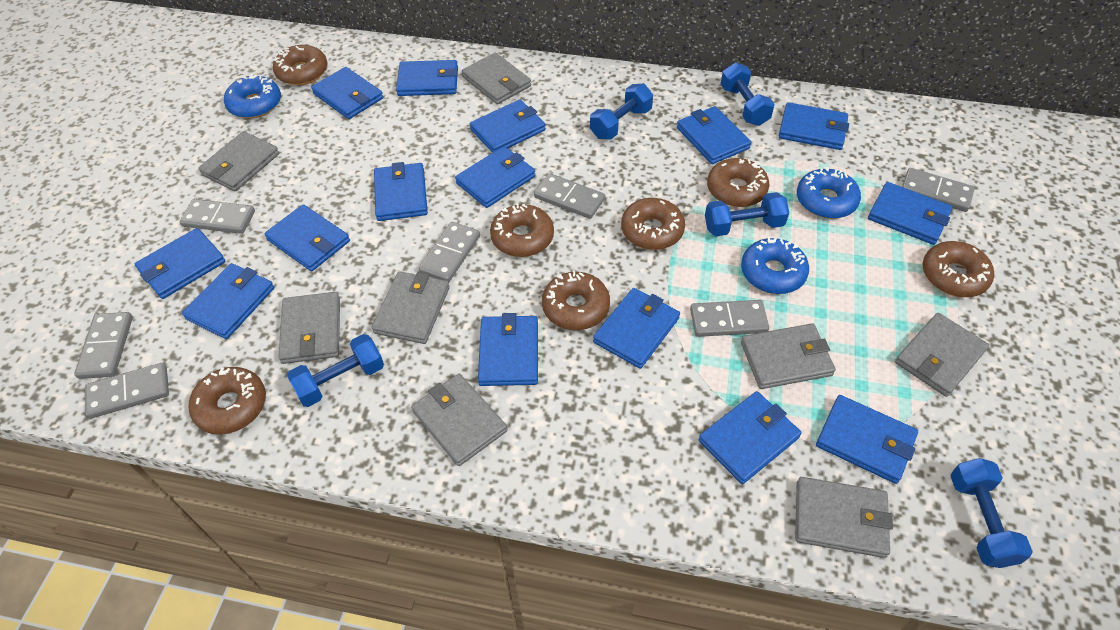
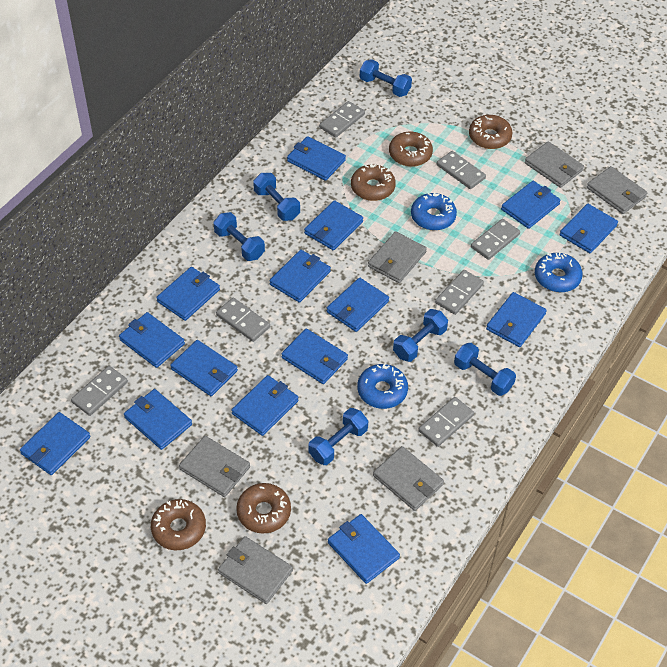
blue dumbbell: 5 -> 6
brown donut: 7 -> 5
grey wallet: 8 -> 6

